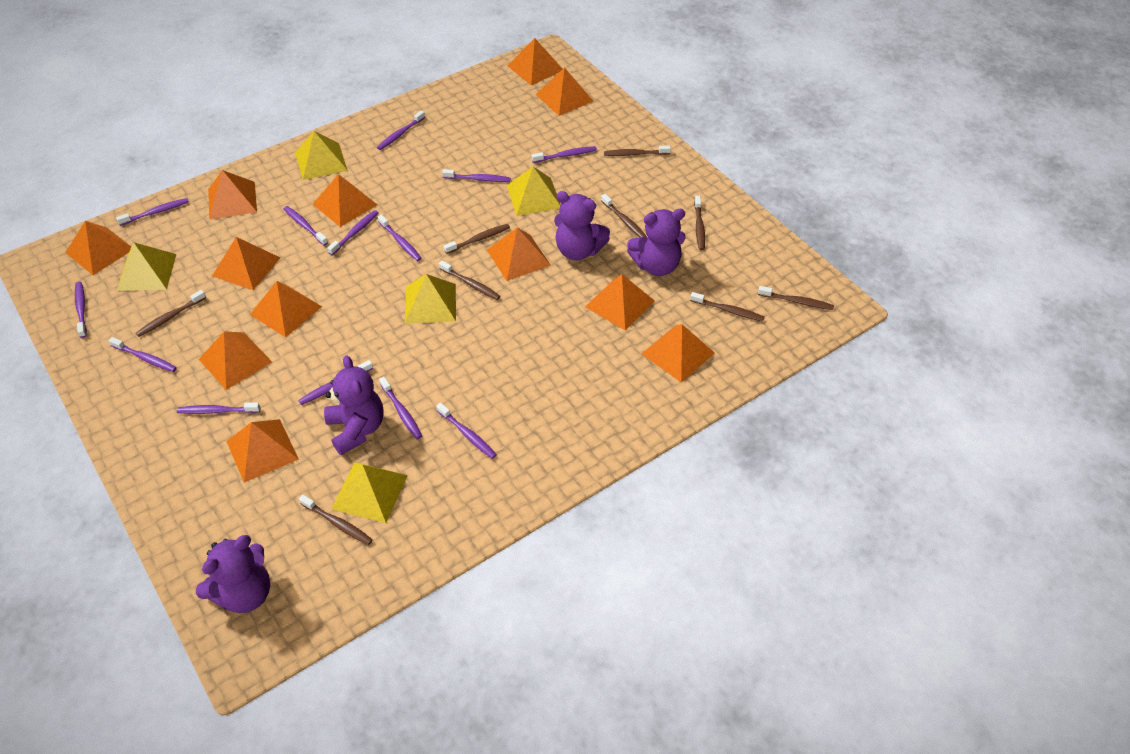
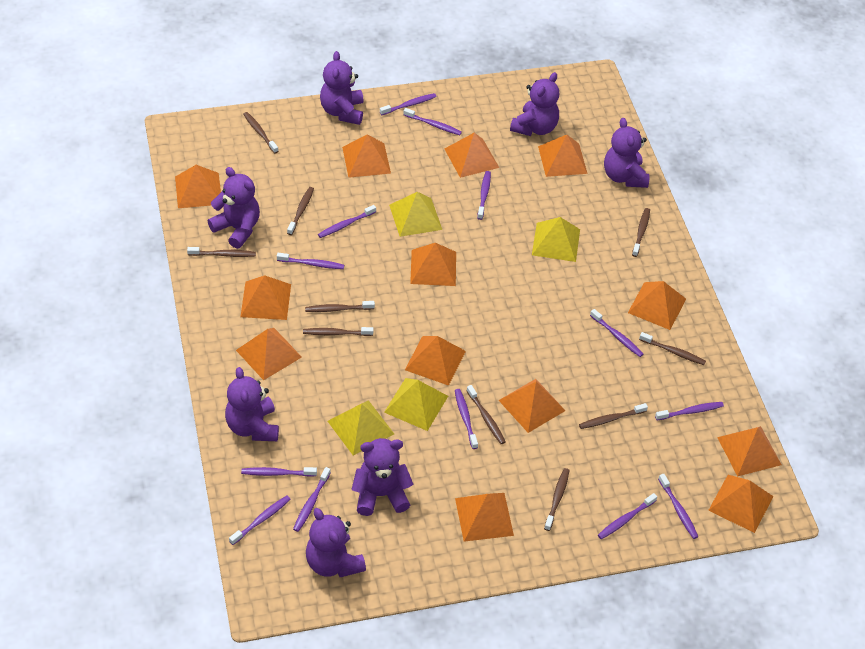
brown toothbrush: 9 -> 10
orange pyramid: 12 -> 13
purple teddy bear: 4 -> 7
yellow pyramid: 5 -> 4

